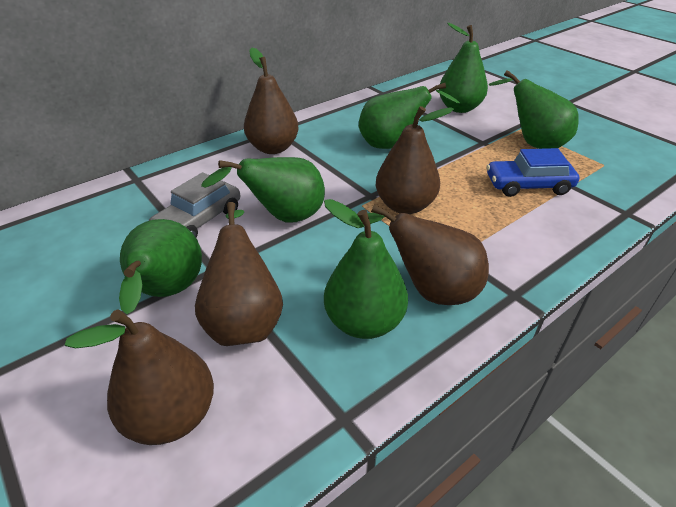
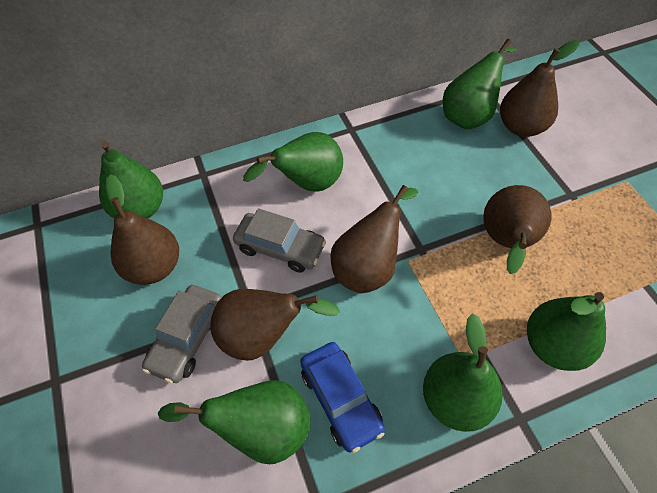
grey car: 1 -> 2

